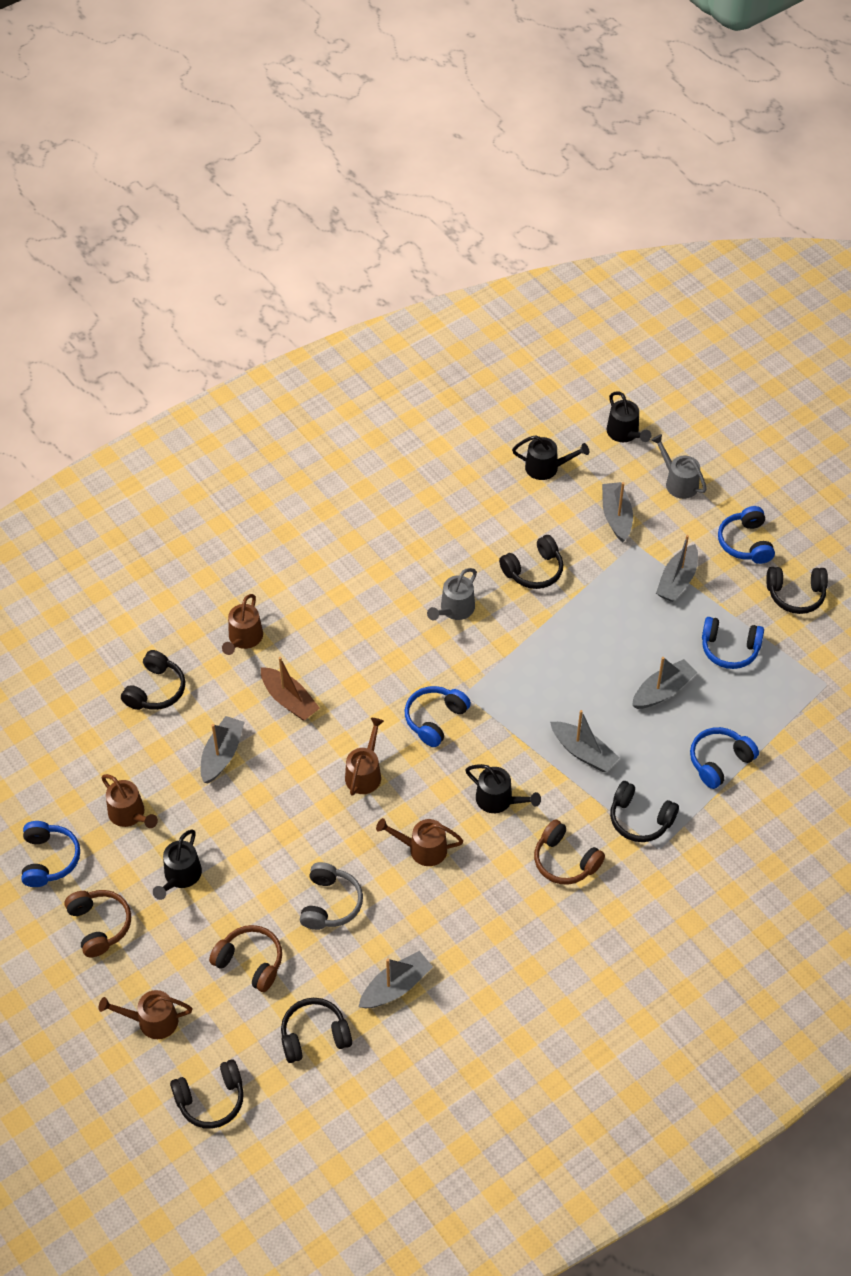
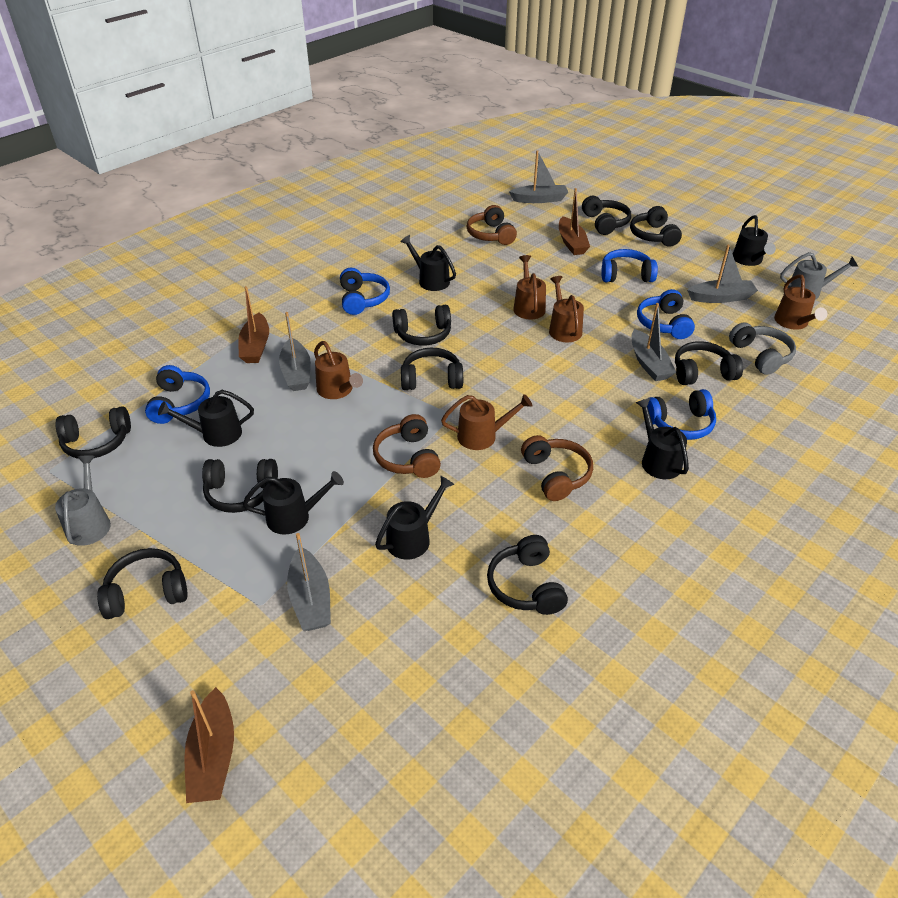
black headphones: 6 -> 9
black watering can: 4 -> 6
brown boat: 1 -> 3
grey boat: 6 -> 5

